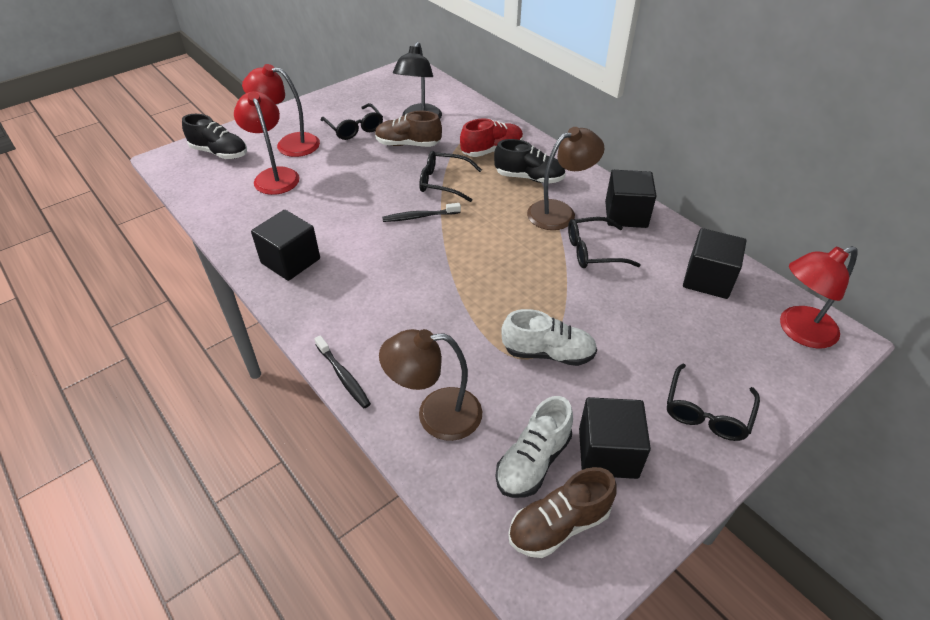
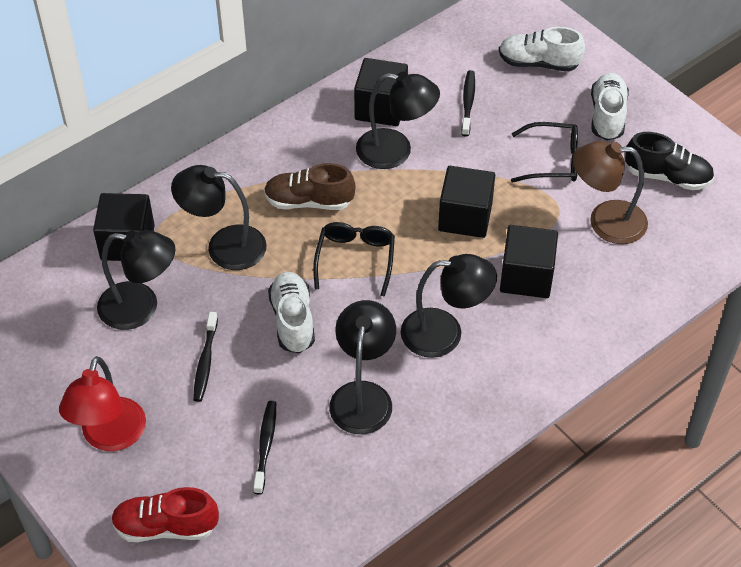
black glasses: 4 -> 2
black lamp: 1 -> 5
black shoe: 2 -> 1
black toothbrush: 2 -> 3
brown lamp: 2 -> 1
brown shoe: 2 -> 1
red lamp: 3 -> 1
white shoe: 2 -> 3

